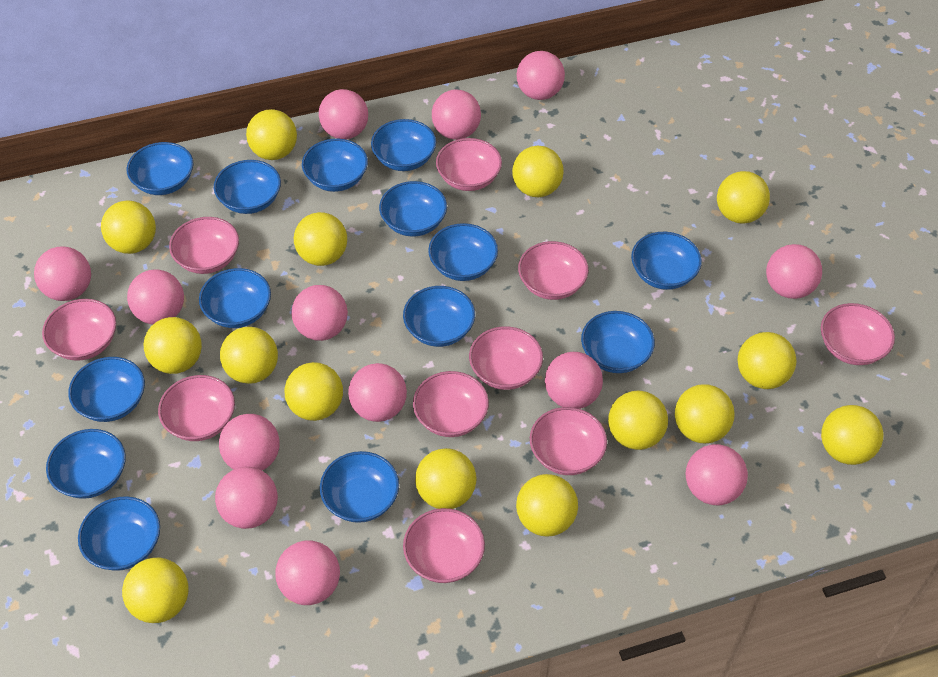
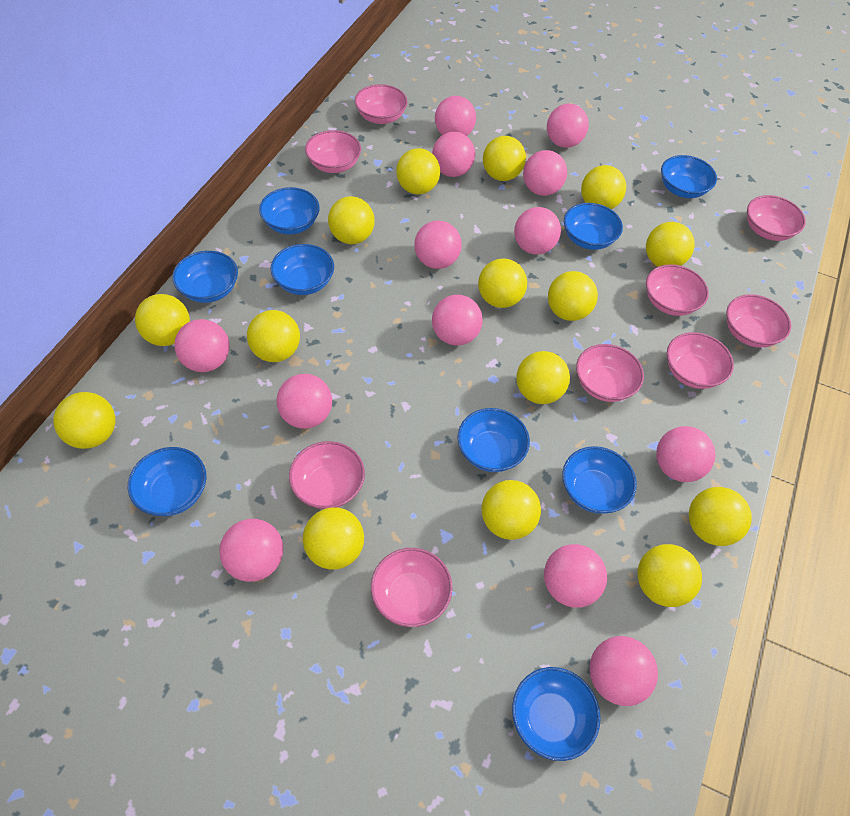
blue bowl: 14 -> 9
pink bowl: 10 -> 9

